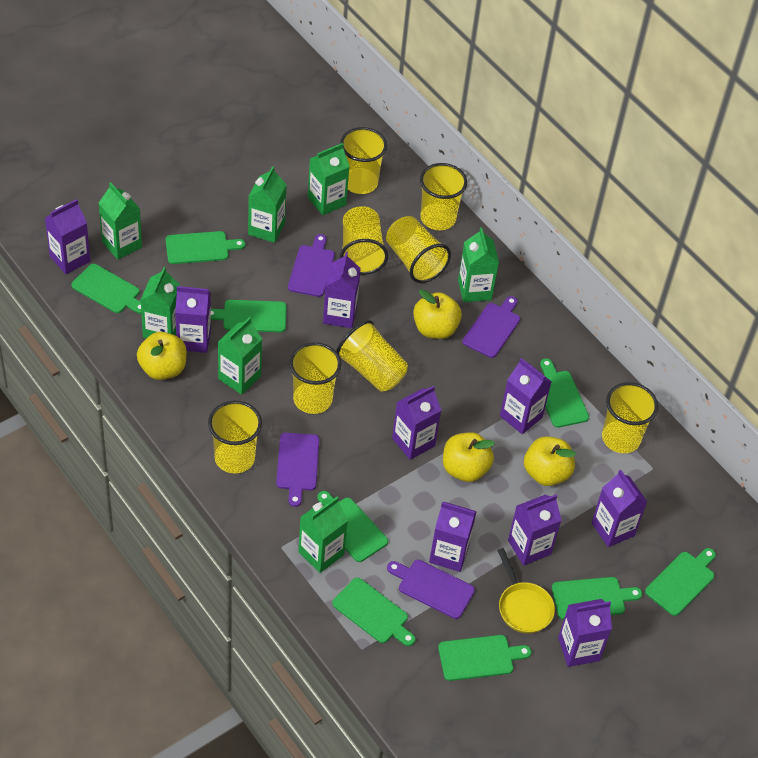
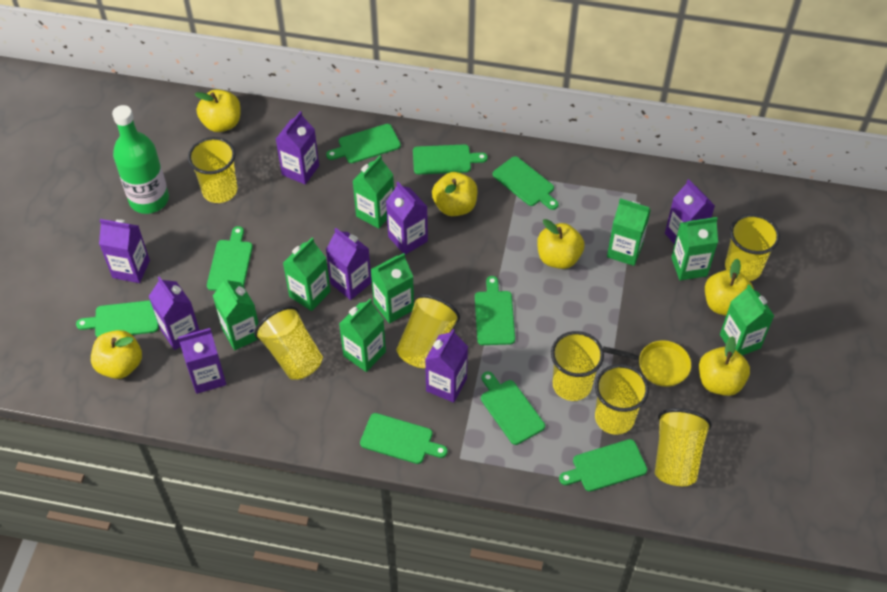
green bottle: 0 -> 1
green carton: 7 -> 8
purple carton: 9 -> 8
purple cutting board: 4 -> 0
yellow apple: 4 -> 6
yellow cup: 8 -> 7

